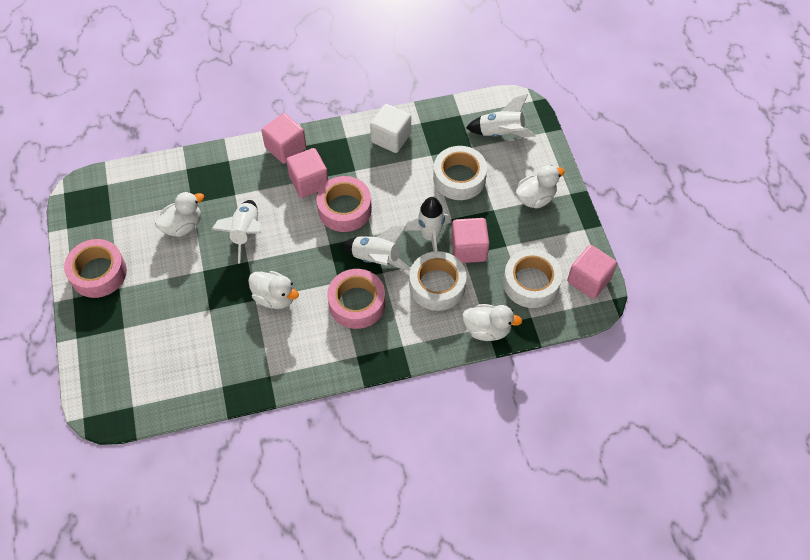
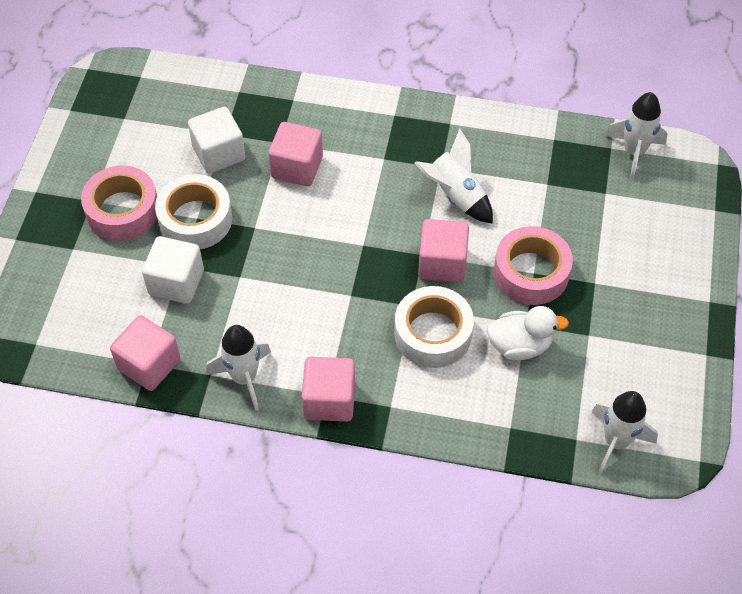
pink tape: 3 -> 2
white cube: 1 -> 2
white duck: 4 -> 1
white tape: 3 -> 2

